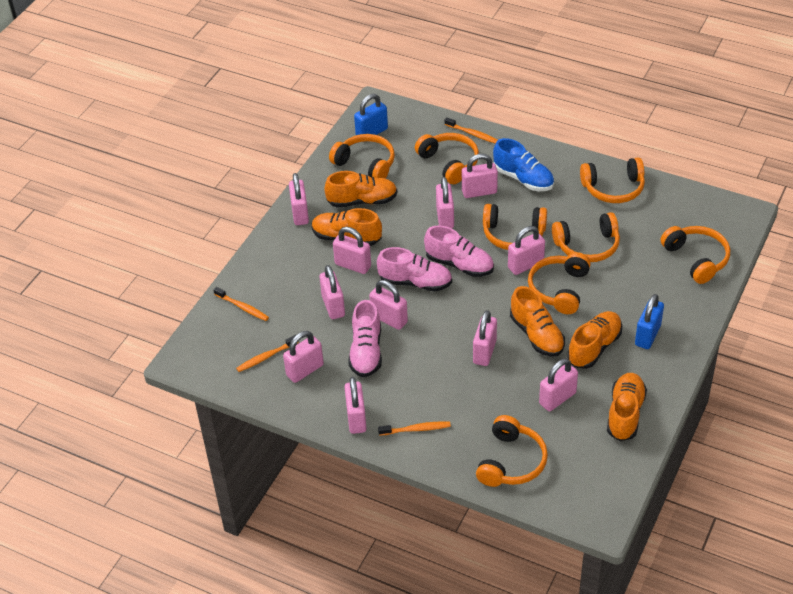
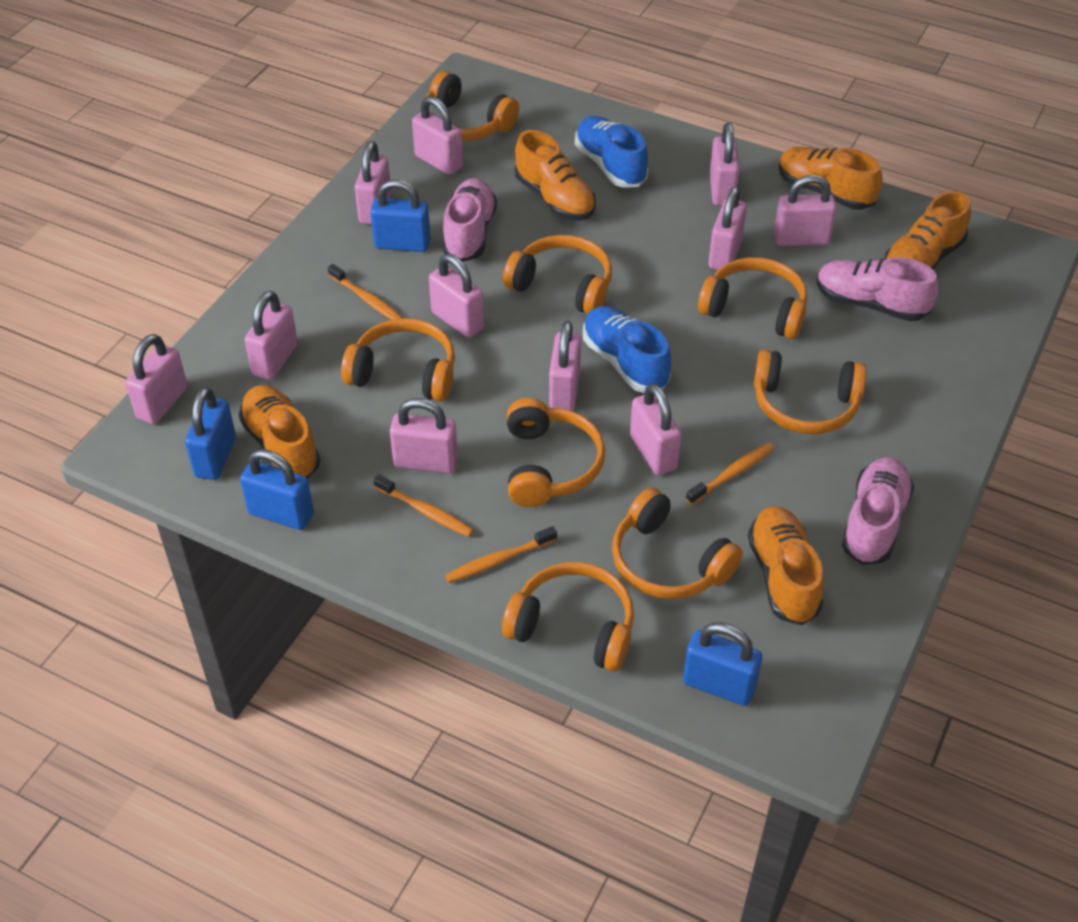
blue padlock: 2 -> 4
blue shoe: 1 -> 2

